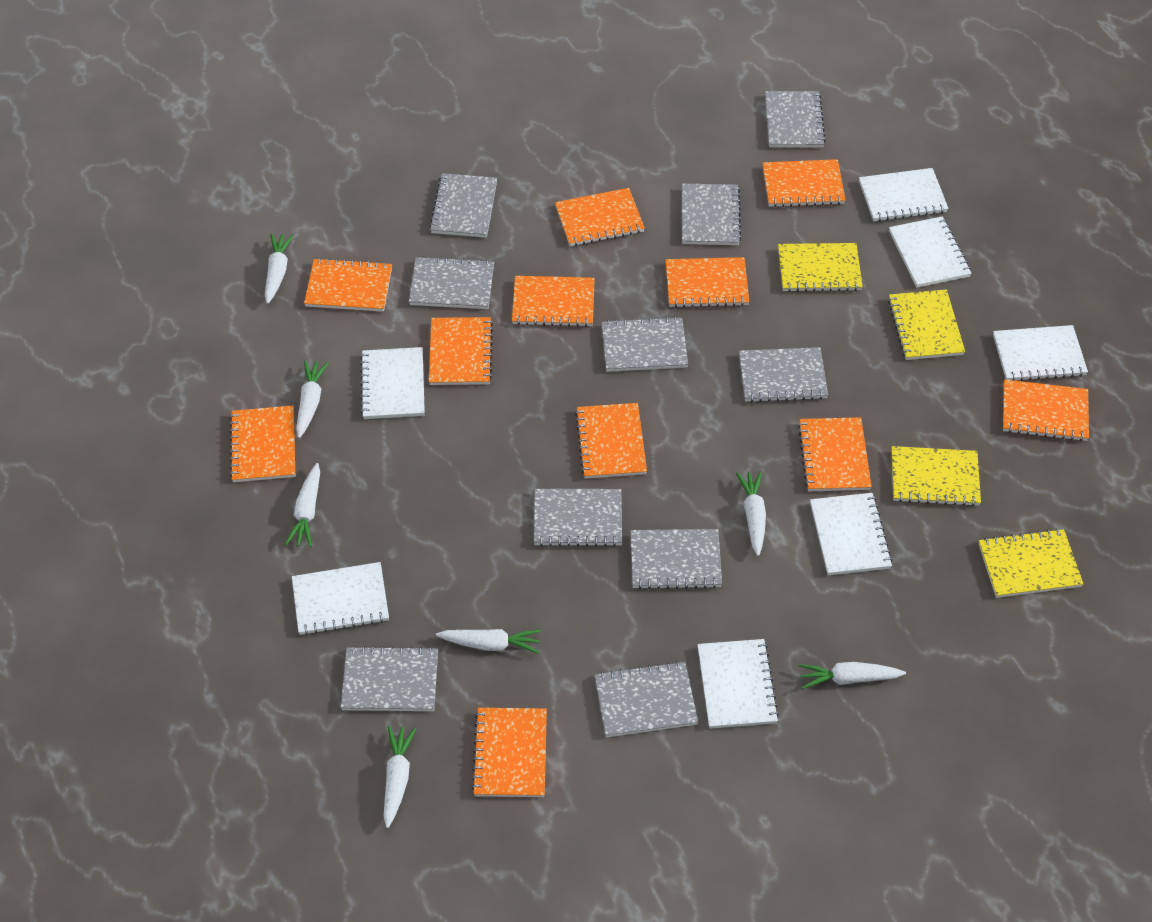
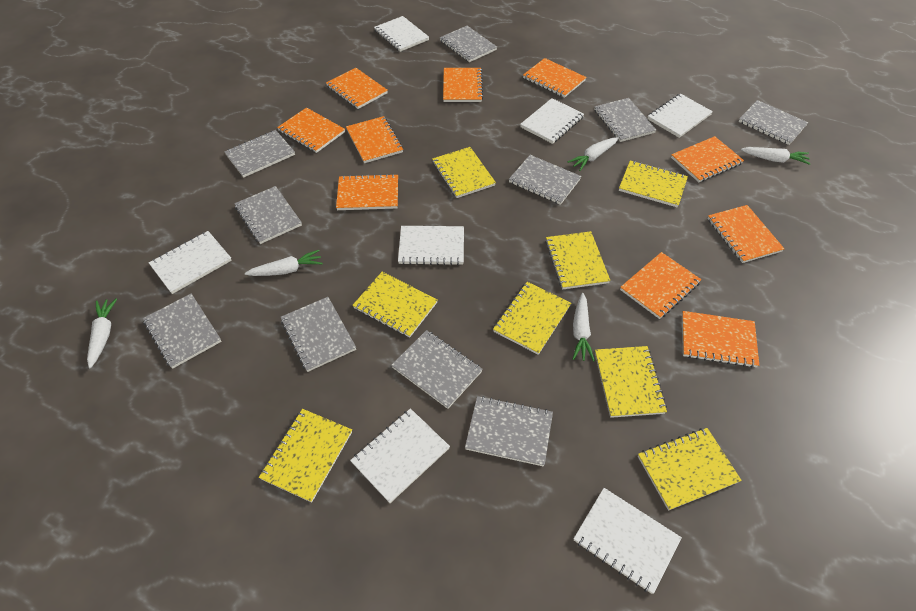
orange notebook: 11 -> 10
white carrot: 7 -> 5
yellow notebook: 4 -> 8

